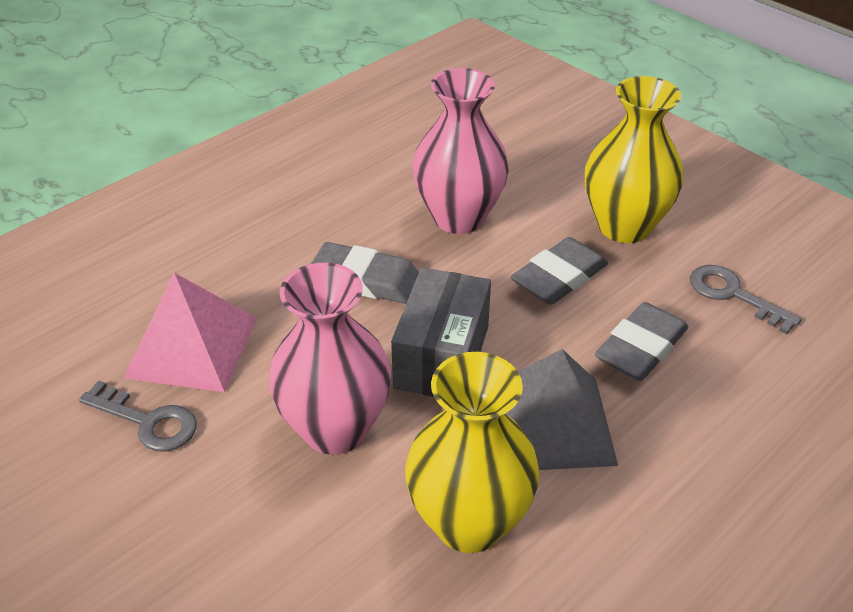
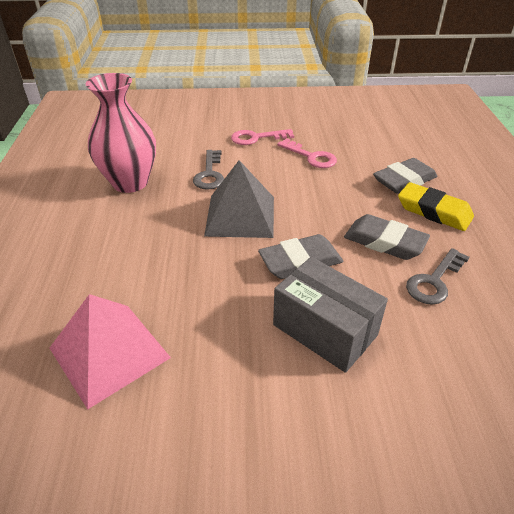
pink key: 0 -> 2
pink vase: 2 -> 1
yellow eraser: 0 -> 1
yellow vase: 2 -> 0

